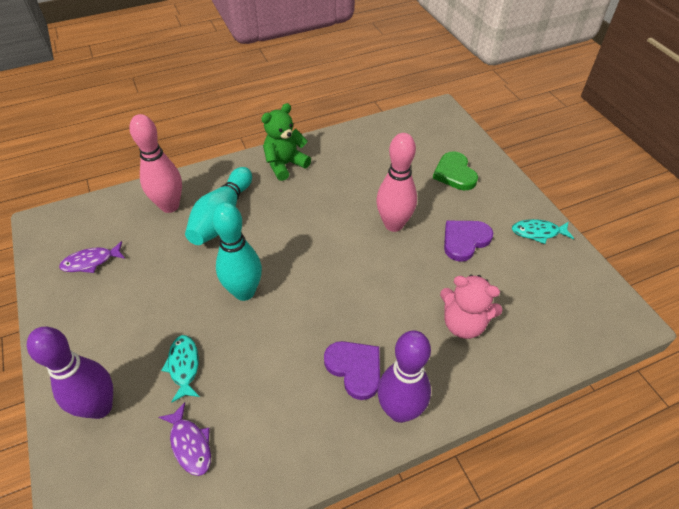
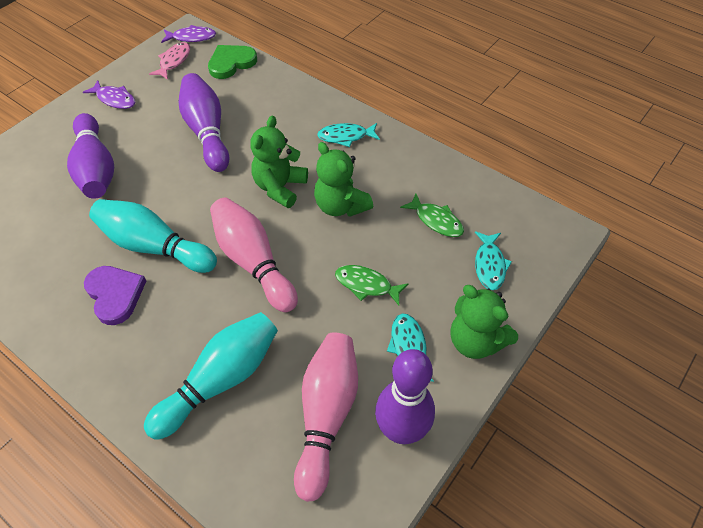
green fish: 0 -> 2
green teddy bear: 1 -> 3
pink fish: 0 -> 1
pink teddy bear: 1 -> 0
purple bowling pin: 2 -> 3
purple heart: 2 -> 1
turquoise fish: 2 -> 3

